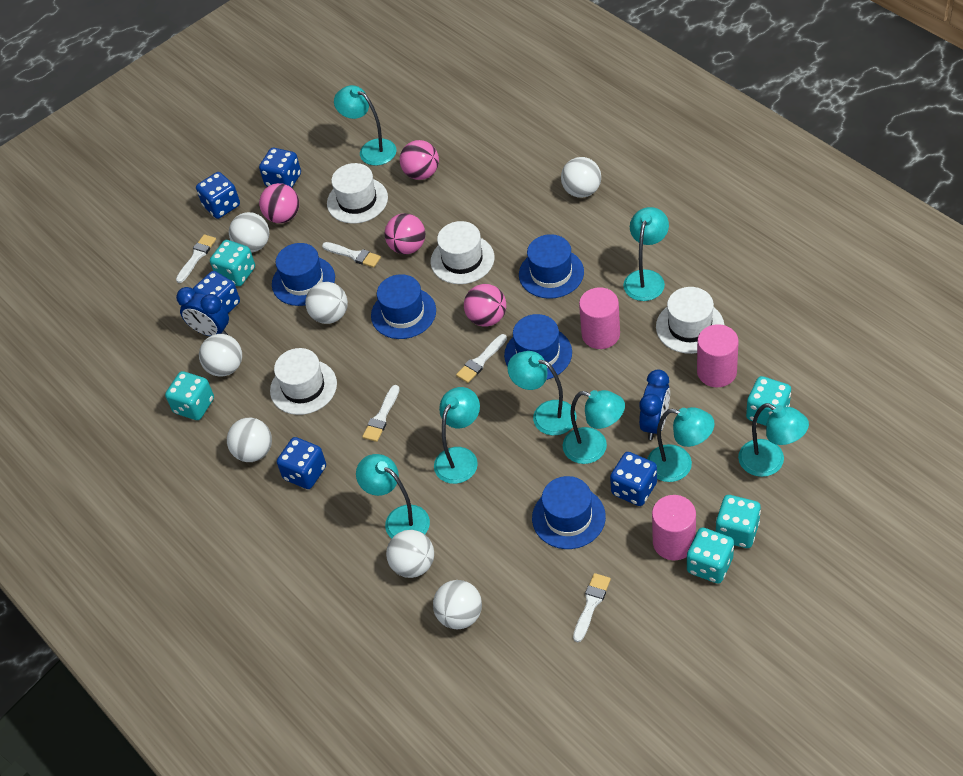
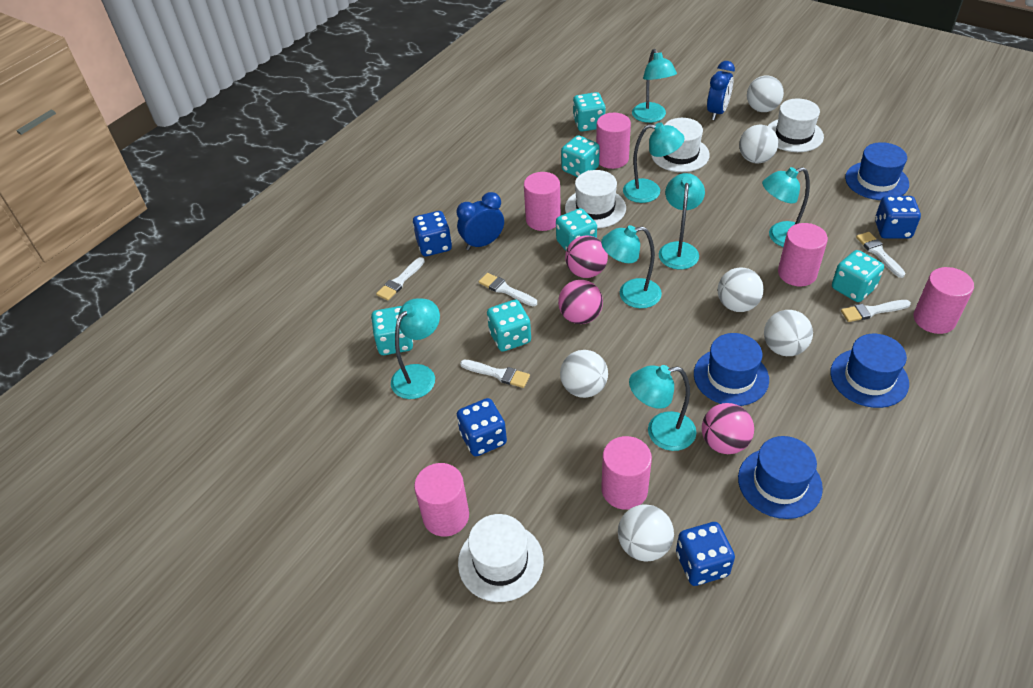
blue dice: 5 -> 4
blue hat: 5 -> 4
pink ball: 4 -> 3
pink cylinder: 3 -> 6
turquoise dice: 5 -> 6
turquoise lamp: 8 -> 7
white ball: 7 -> 6

